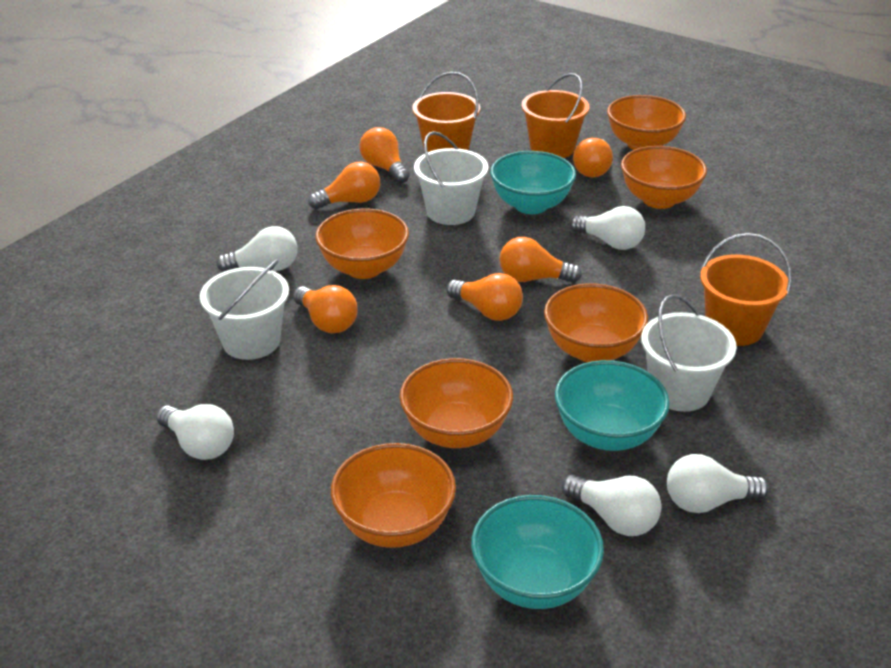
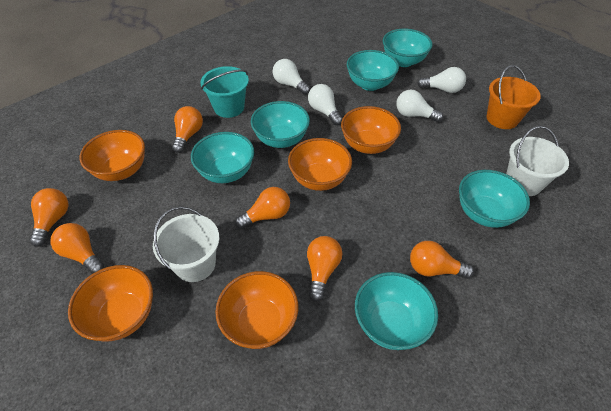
orange bowl: 6 -> 5
orange bucket: 3 -> 1
turquoise bowl: 3 -> 6
turquoise bucket: 0 -> 1
white bucket: 3 -> 2
white light bulb: 5 -> 4

